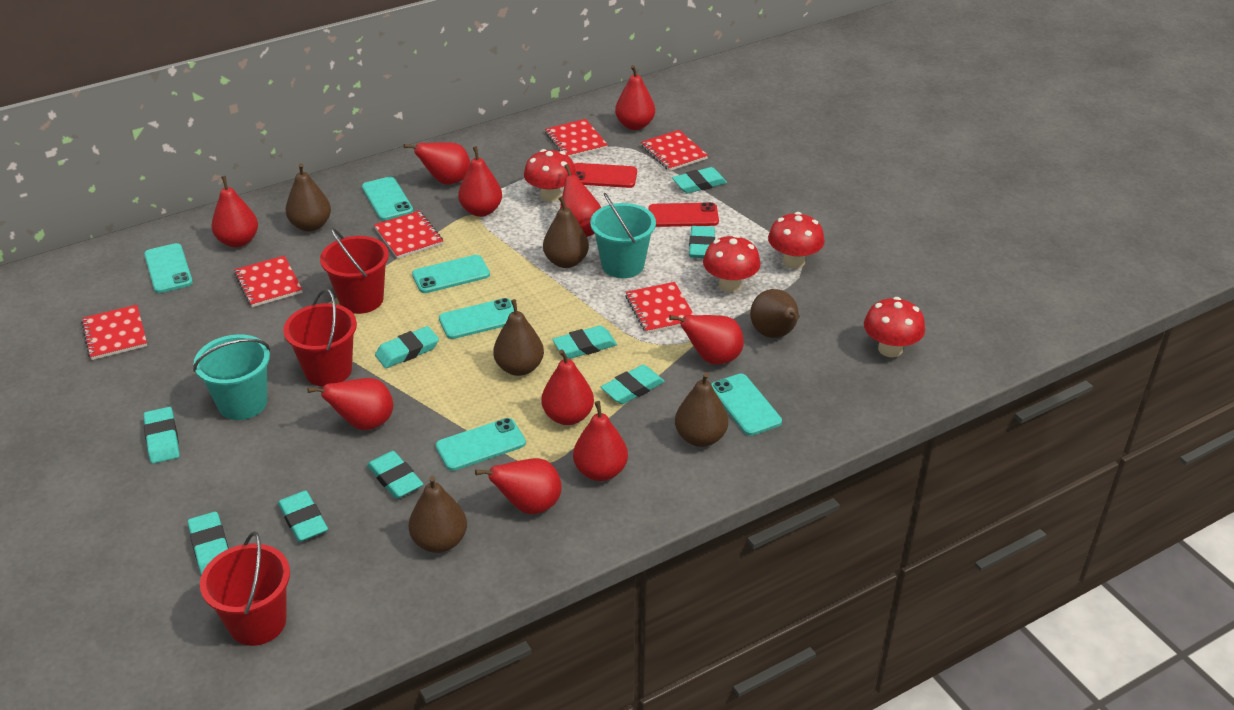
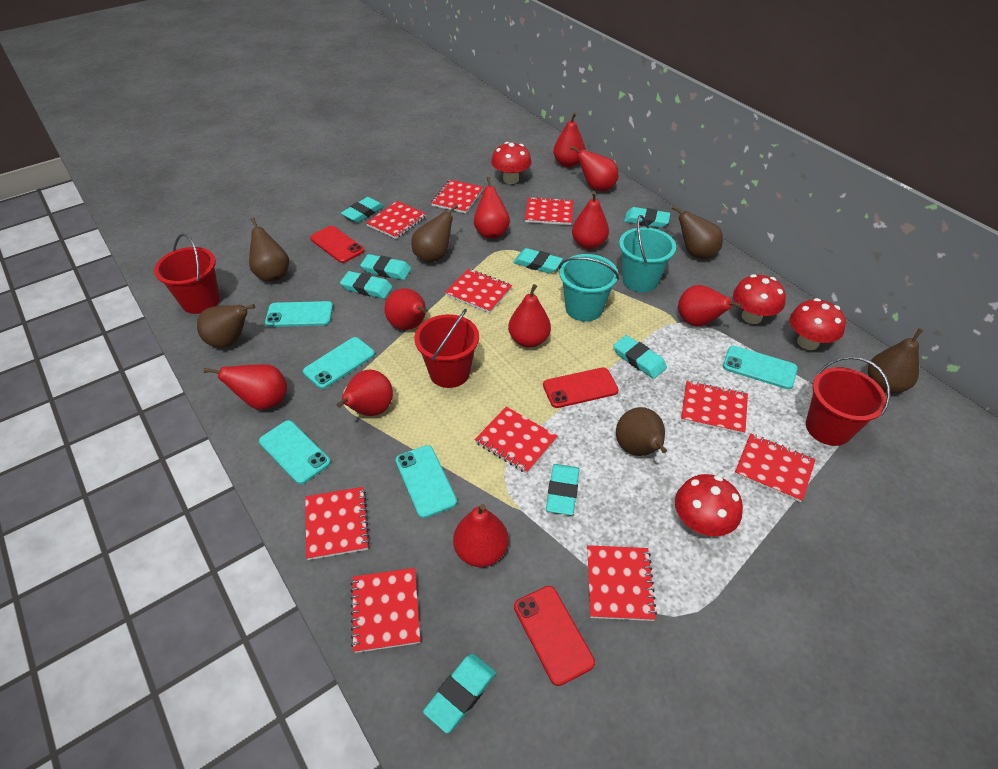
red notebook: 6 -> 10
red phone: 2 -> 3
turquoise eraser: 9 -> 8
turquoise phone: 6 -> 5

